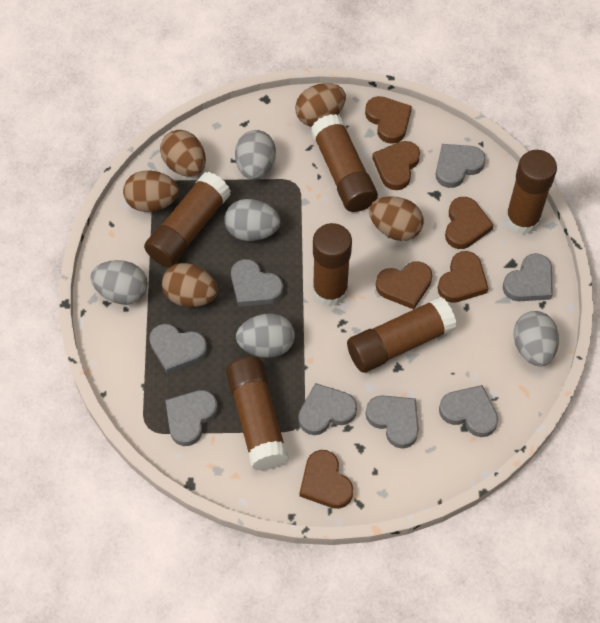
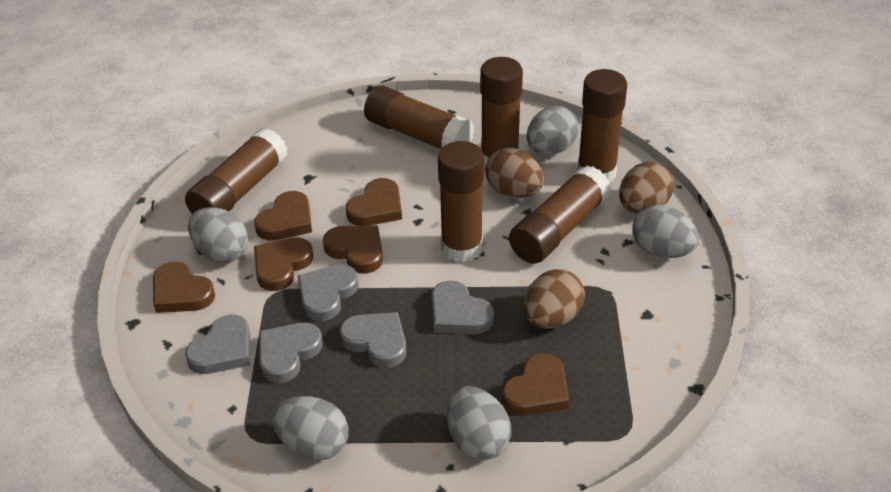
brown egg: 5 -> 3
grey heart: 8 -> 5

